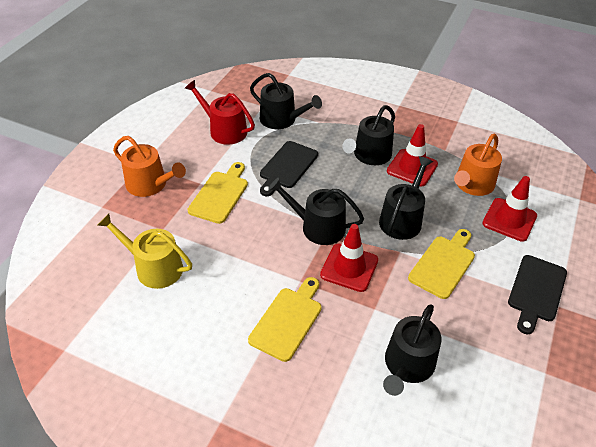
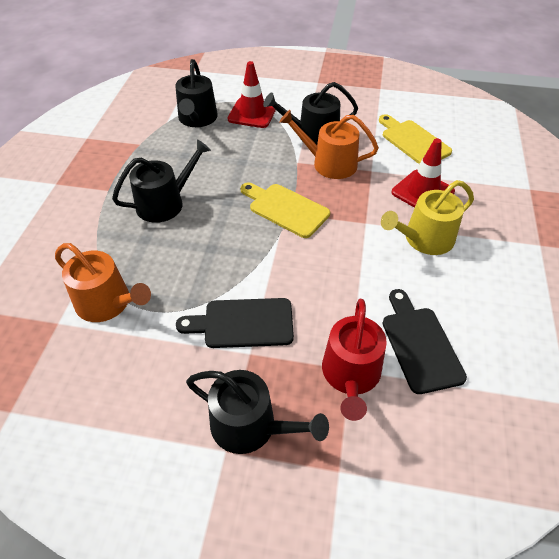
black watering can: 5 -> 4
red traffic cone: 3 -> 2
yellow cutting board: 3 -> 2

